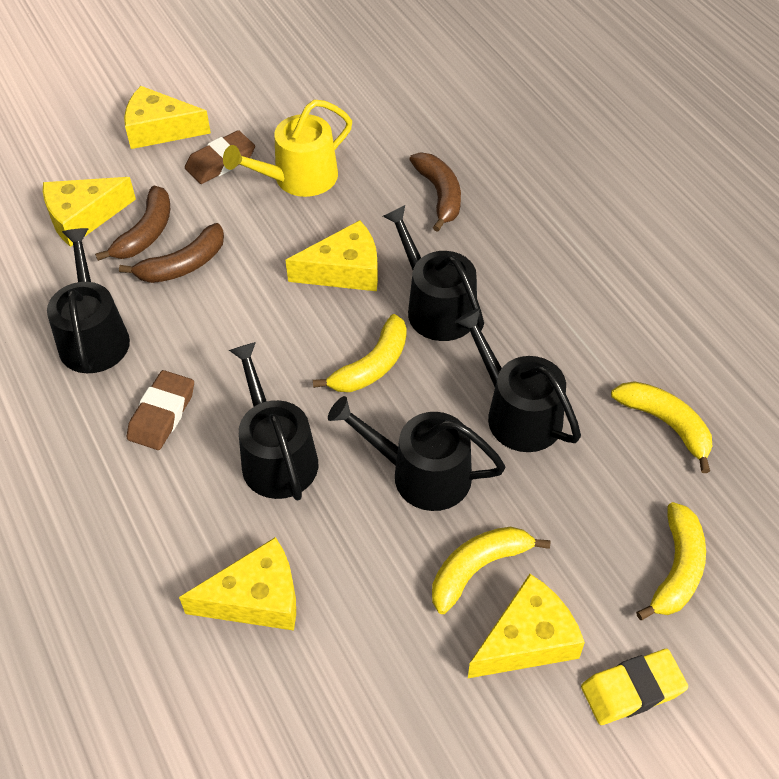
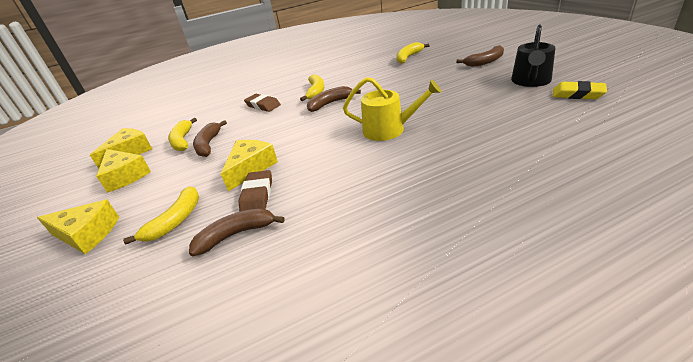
black watering can: 5 -> 1
brown banana: 3 -> 4
yellow cheese: 5 -> 4

